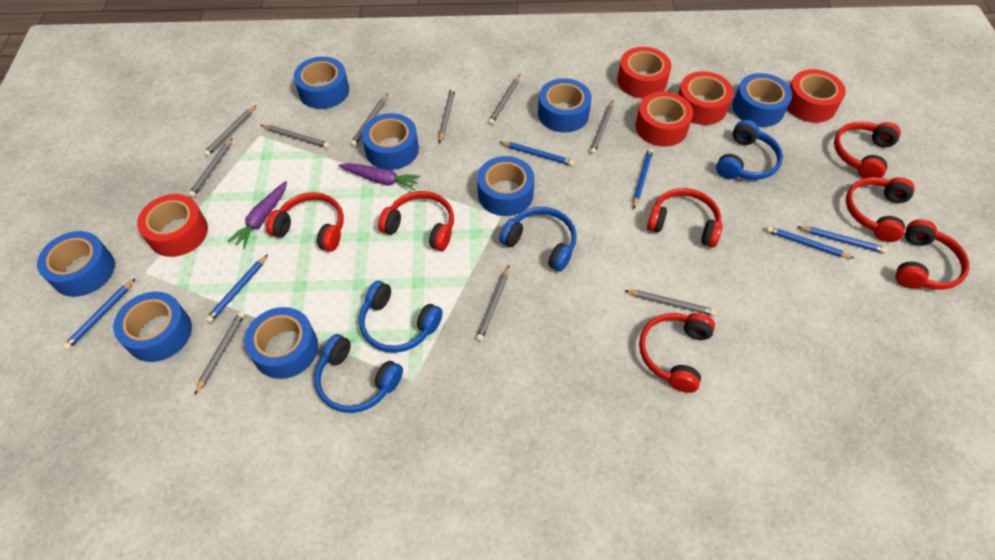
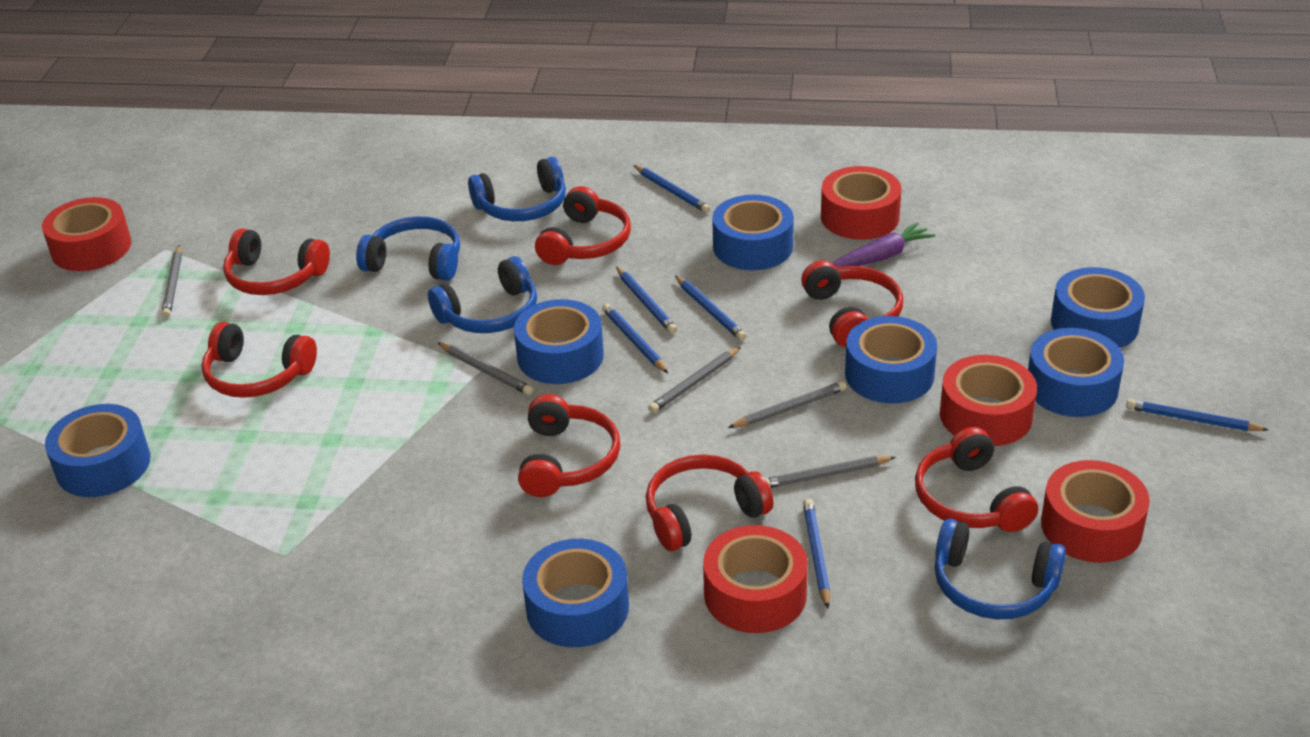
blue tape: 8 -> 7
grey pencil: 10 -> 5
purple carrot: 2 -> 1

